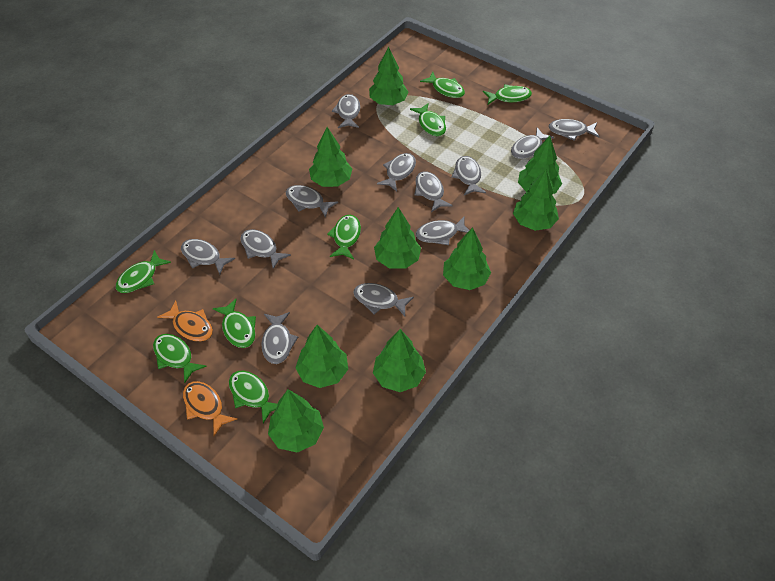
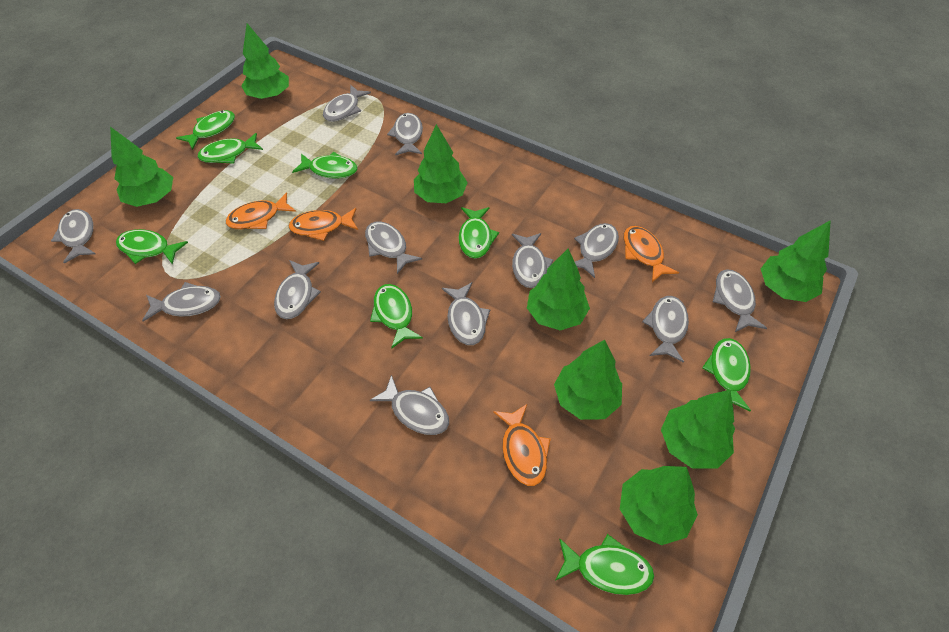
green tree: 9 -> 8
orange fish: 2 -> 4

